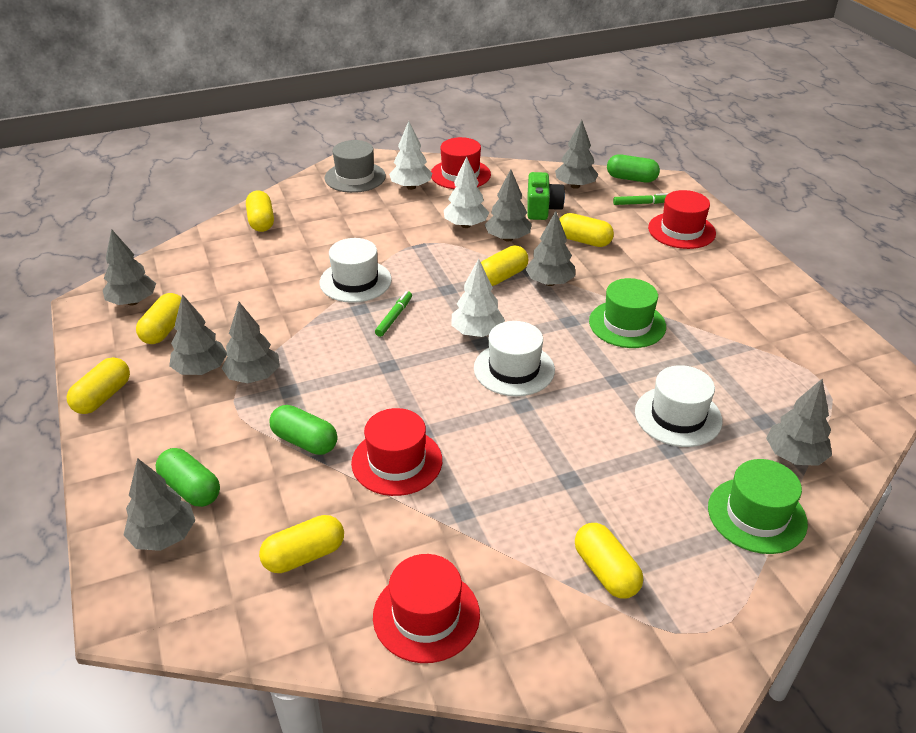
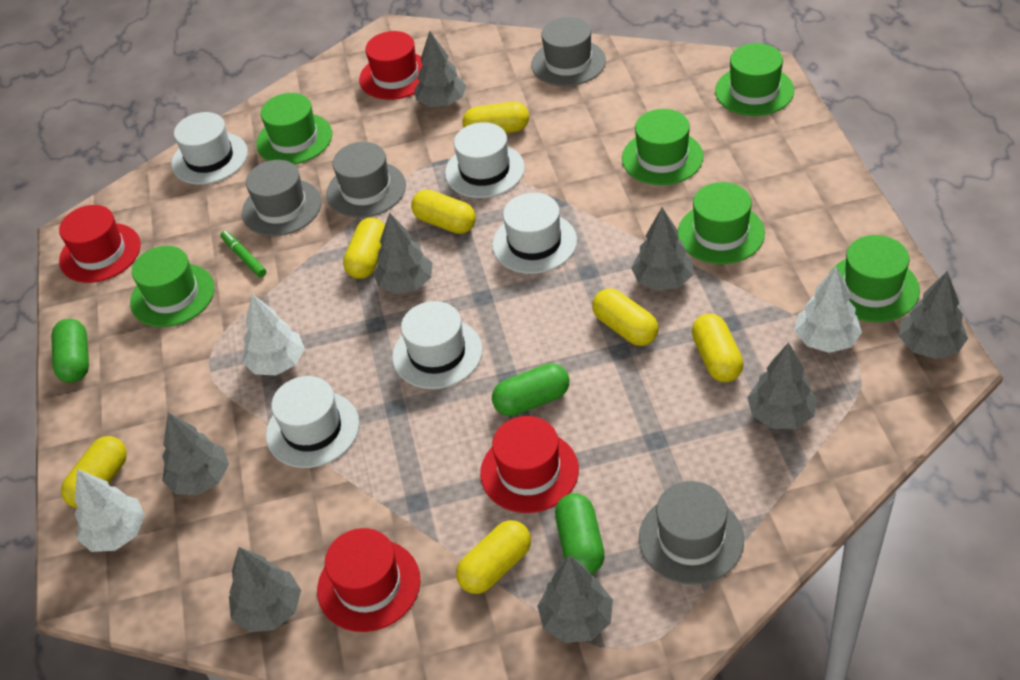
green camera: 1 -> 0
green hat: 2 -> 6
green marker: 2 -> 1
grey hat: 1 -> 4
white hat: 3 -> 5

